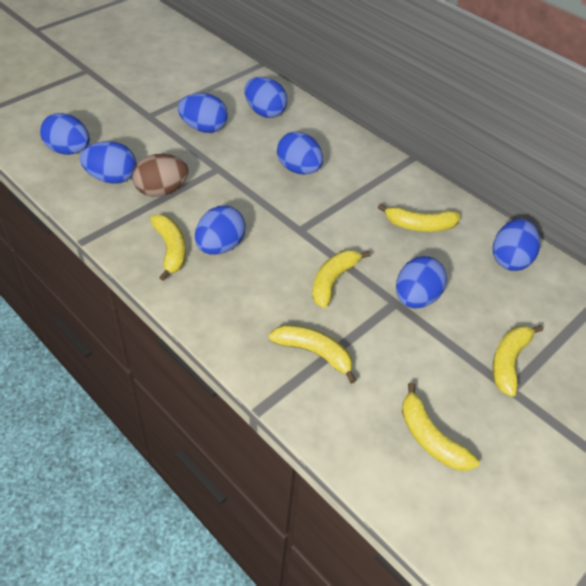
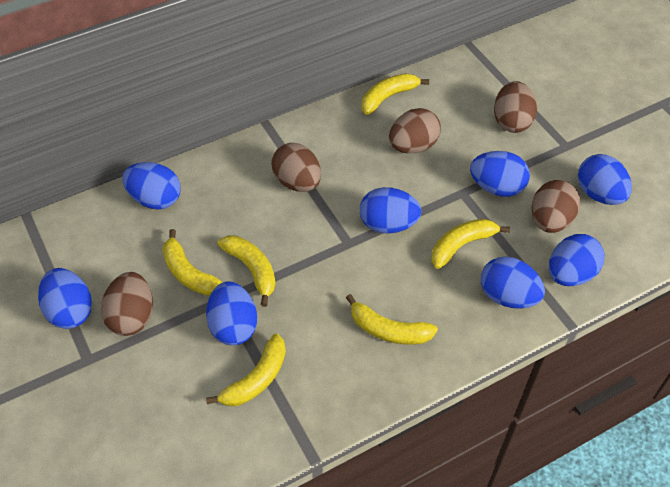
brown egg: 1 -> 5

